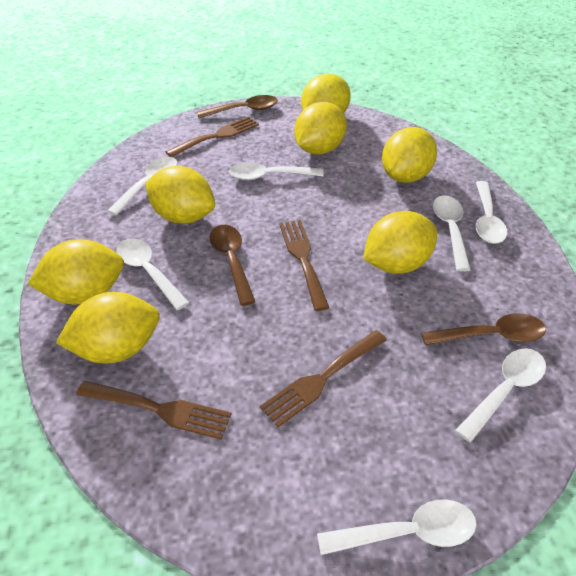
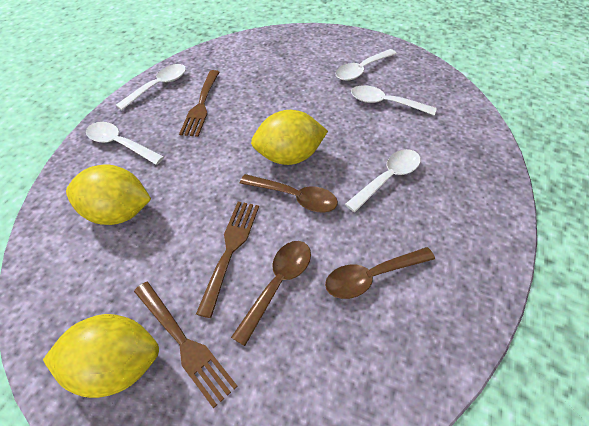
brown fork: 4 -> 3
white spoon: 7 -> 5
yellow lemon: 7 -> 3

